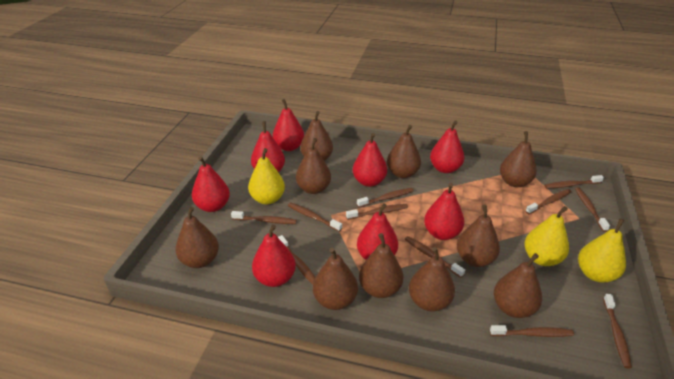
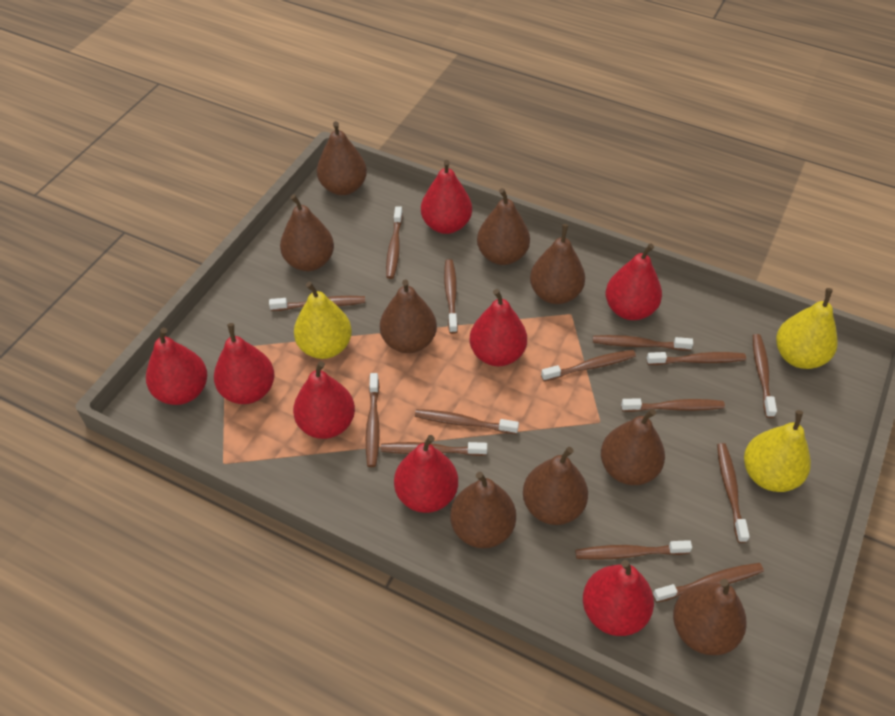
brown pear: 10 -> 9
brown toothbrush: 11 -> 14

